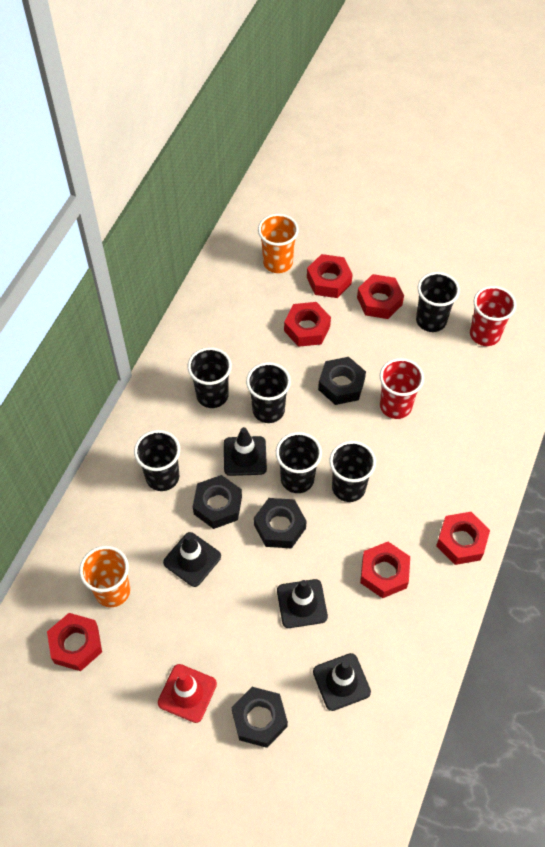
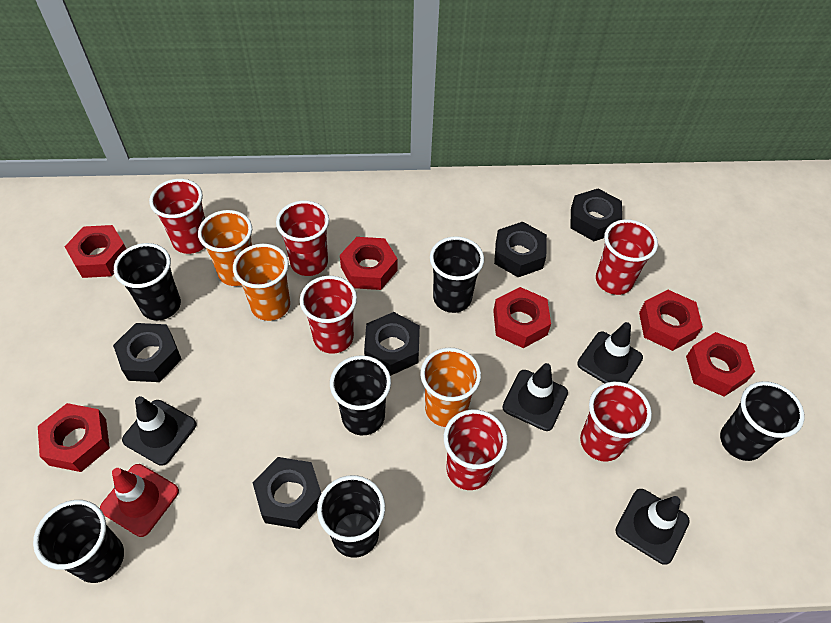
black nut: 4 -> 5
orange cup: 2 -> 3
red cup: 2 -> 6

